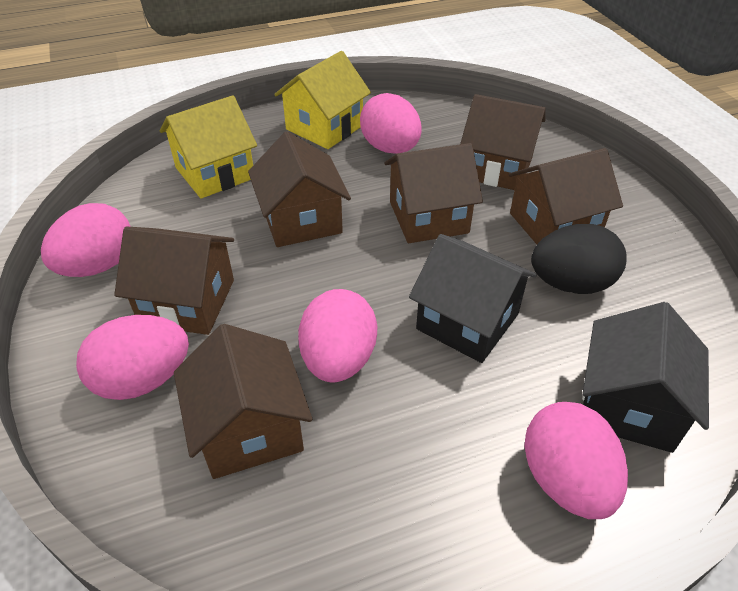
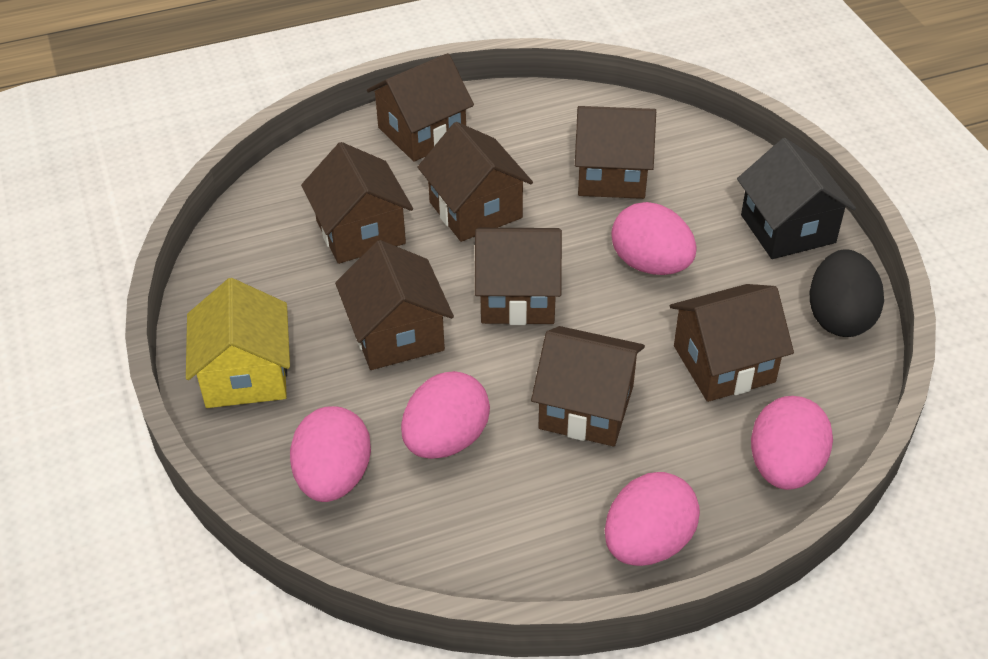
black house: 2 -> 1
brown house: 6 -> 8
yellow house: 2 -> 1

